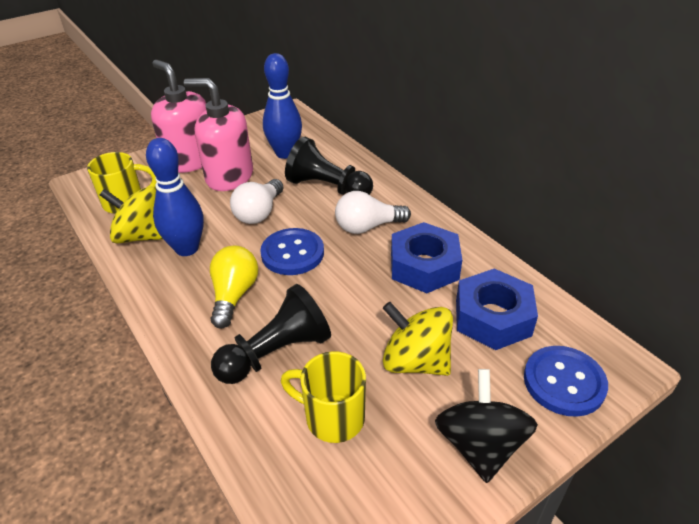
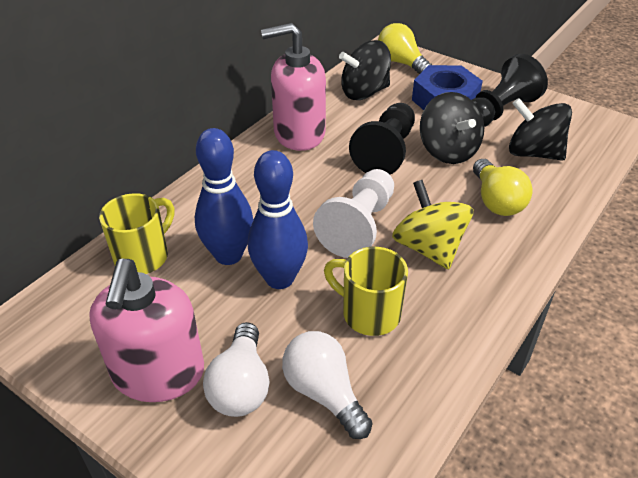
black spinning top: 1 -> 3
blue button: 2 -> 0
blue nut: 2 -> 1
white pawn: 0 -> 1
yellow light bulb: 1 -> 2
yellow spinning top: 2 -> 1

